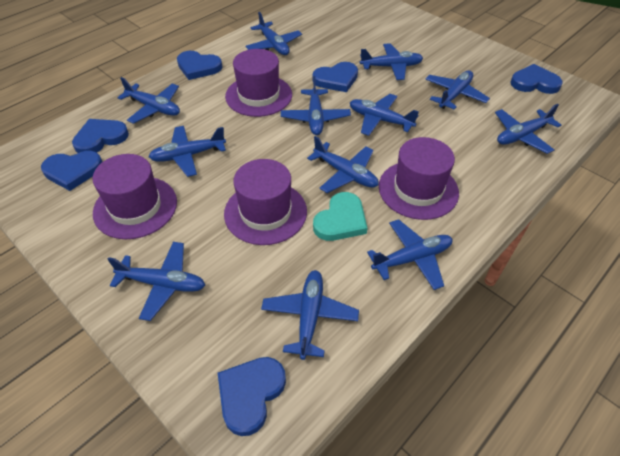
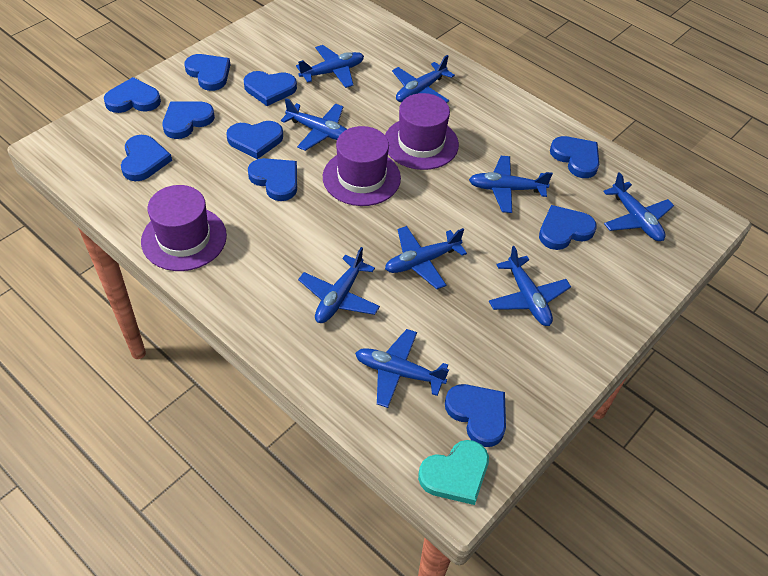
blue heart: 6 -> 10
blue plane: 12 -> 9
purple hat: 4 -> 3

